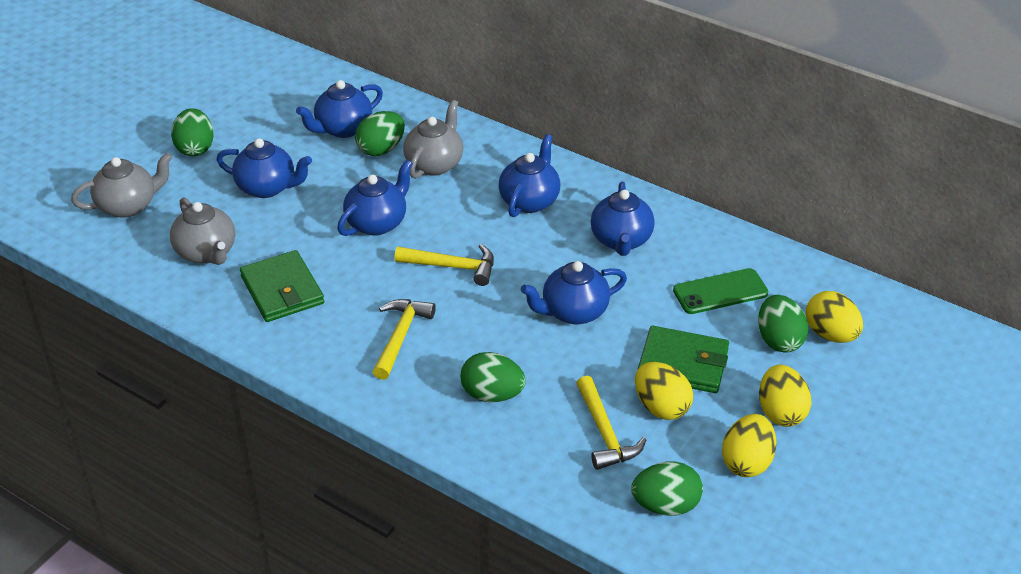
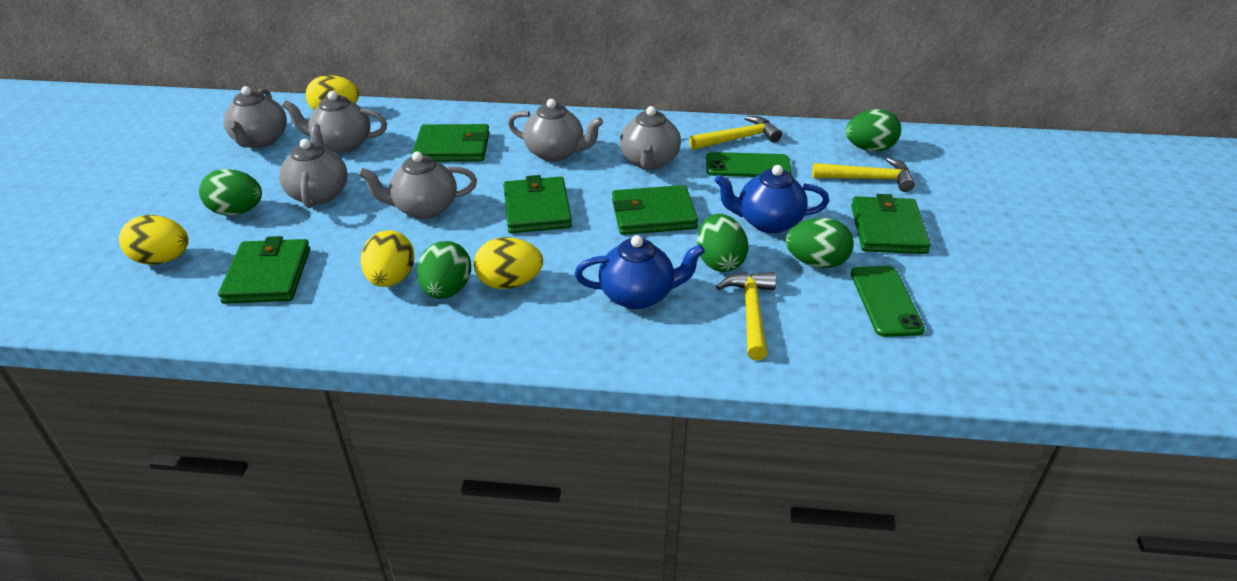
blue teapot: 6 -> 2
green phone: 1 -> 2
green wallet: 2 -> 5
grey teapot: 3 -> 6

